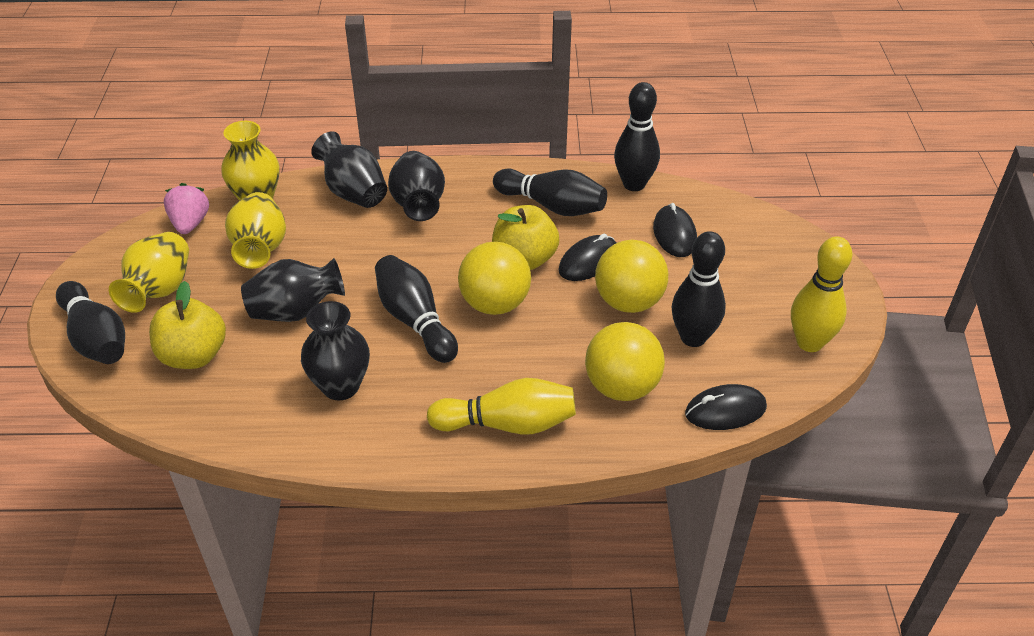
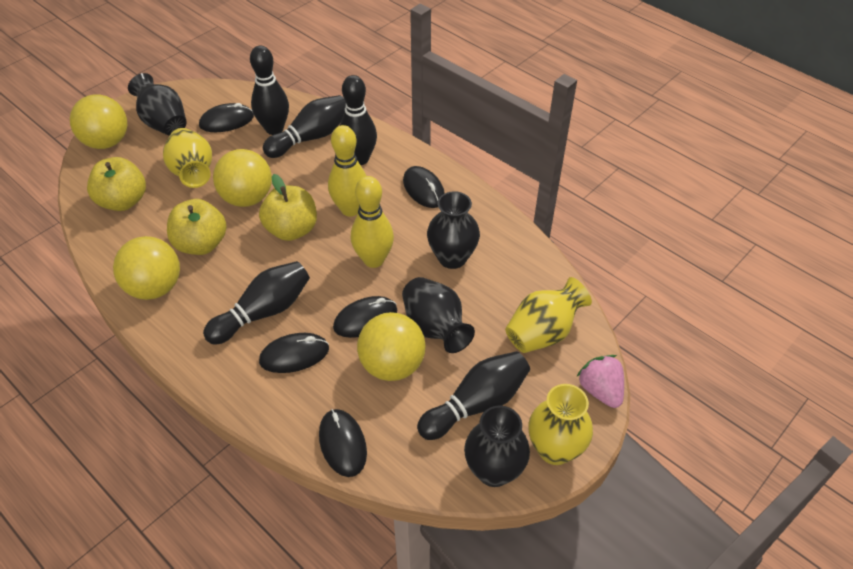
black mouse: 3 -> 5
yellow apple: 2 -> 3
yellow ball: 3 -> 4

